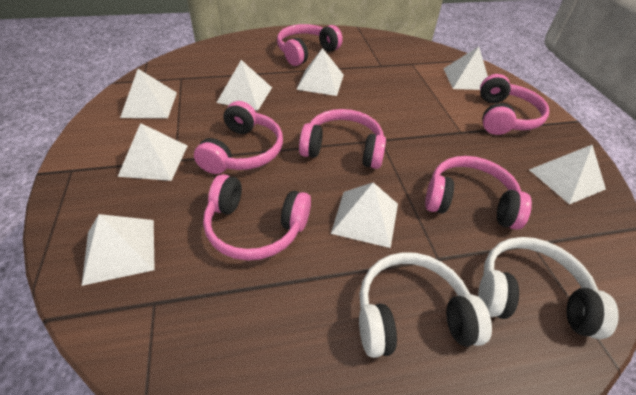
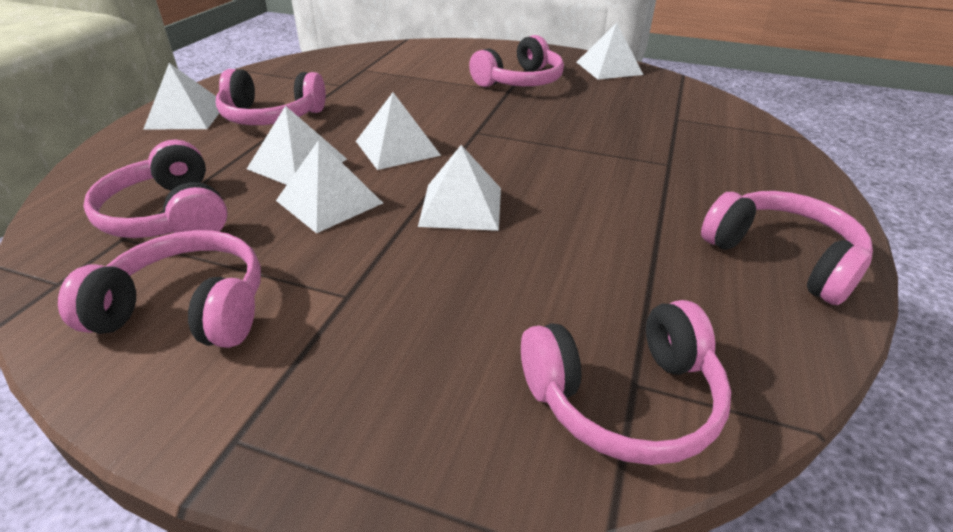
white headphones: 2 -> 0
white pyramid: 8 -> 6

